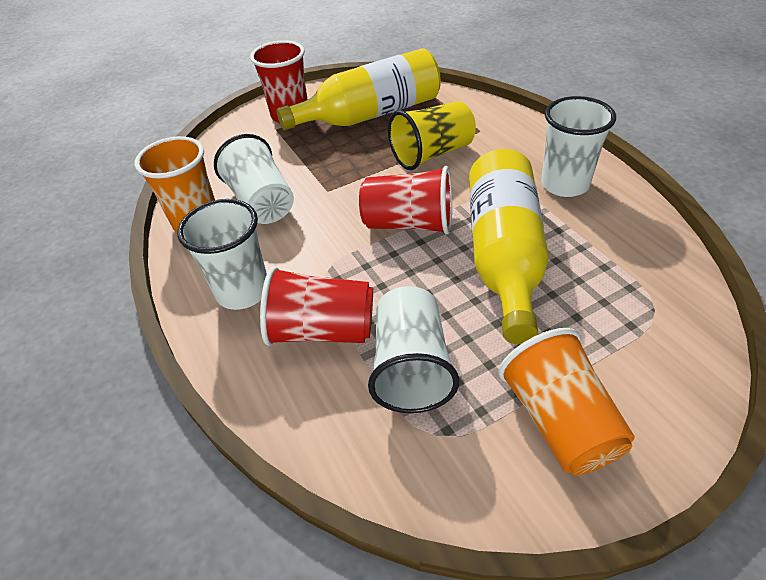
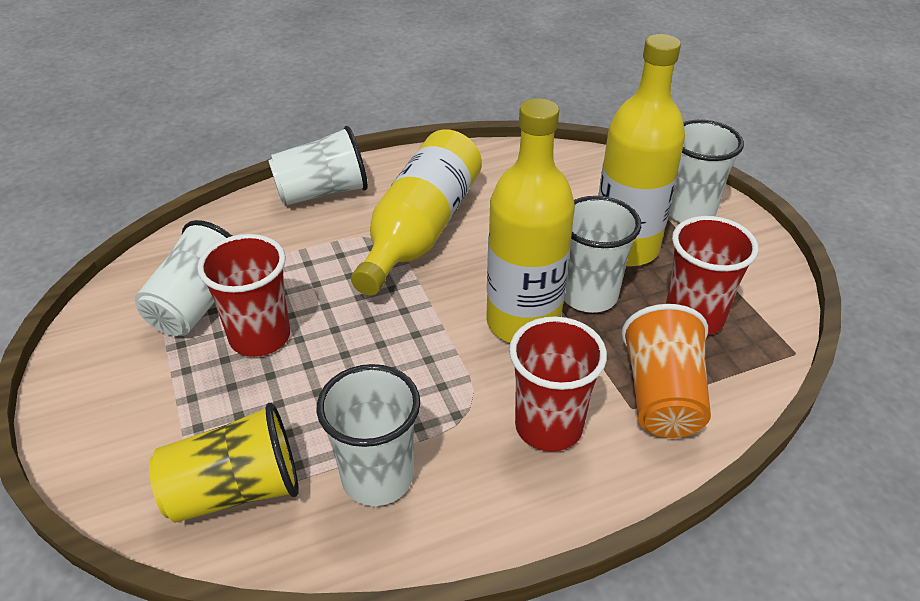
orange cup: 2 -> 1
white cup: 4 -> 5
yellow bottle: 2 -> 3

